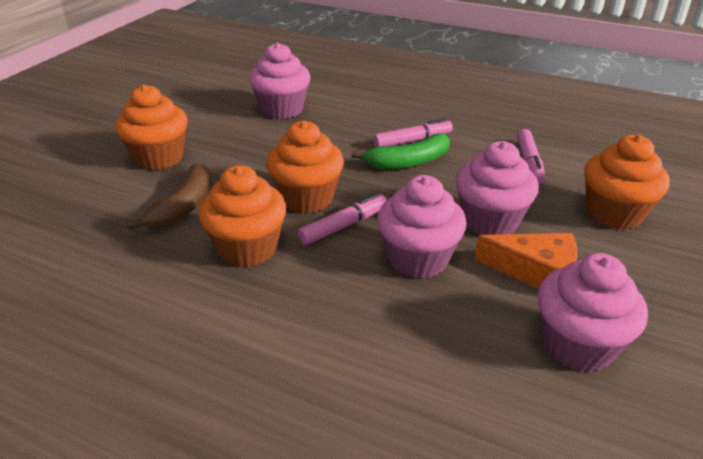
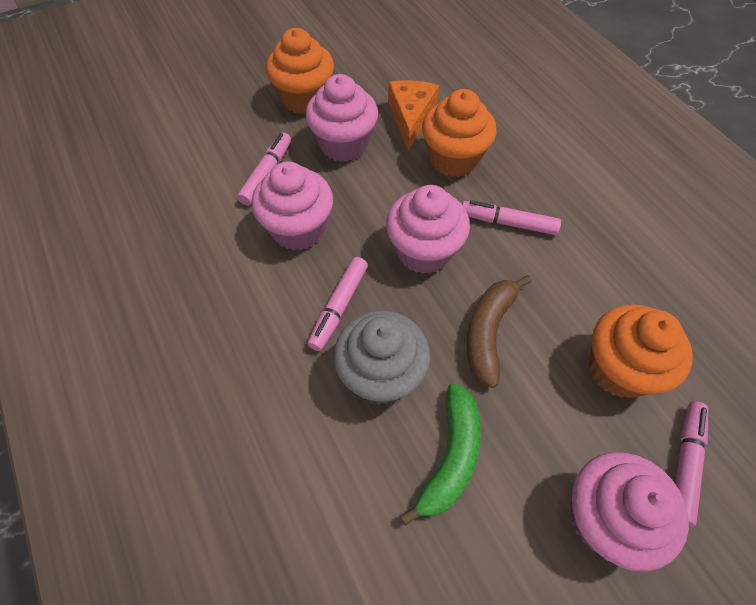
grey cupcake: 0 -> 1
orange cupcake: 4 -> 3
pink marker: 3 -> 4

